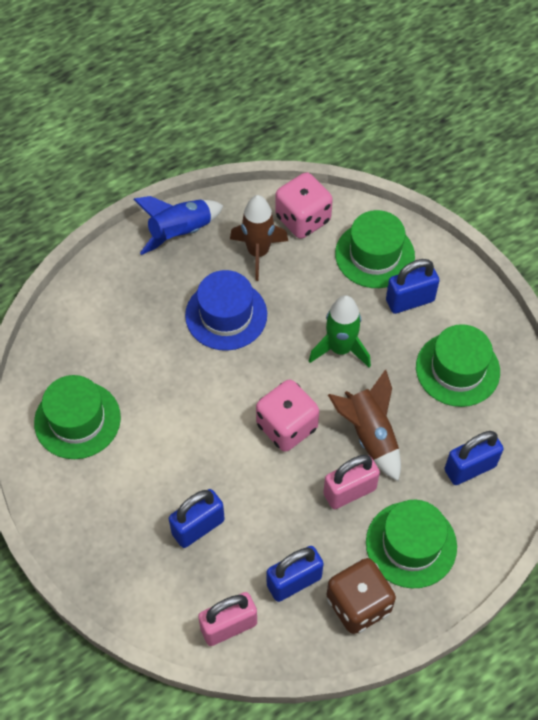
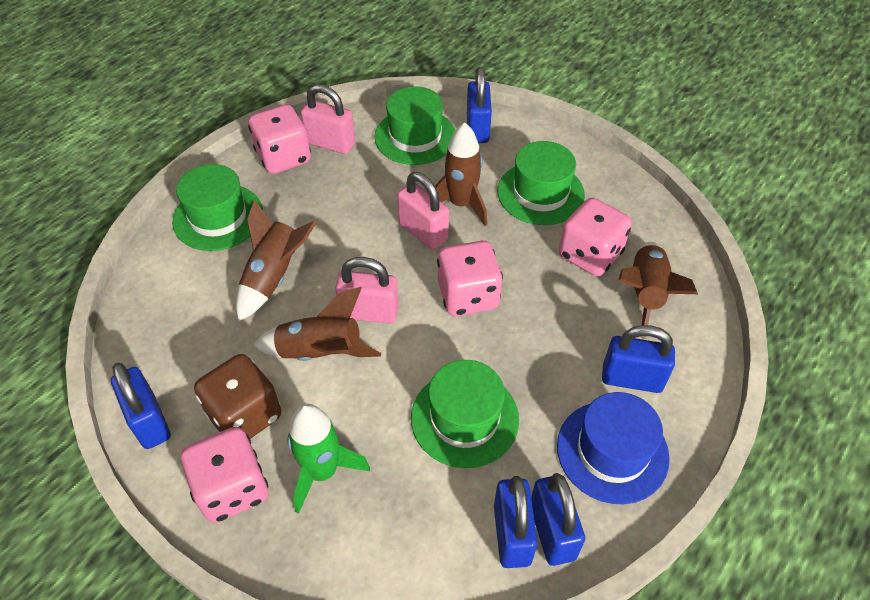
blue padlock: 4 -> 5
blue rocket: 1 -> 0
brown rocket: 2 -> 4
pink dice: 2 -> 4
pink padlock: 2 -> 3

